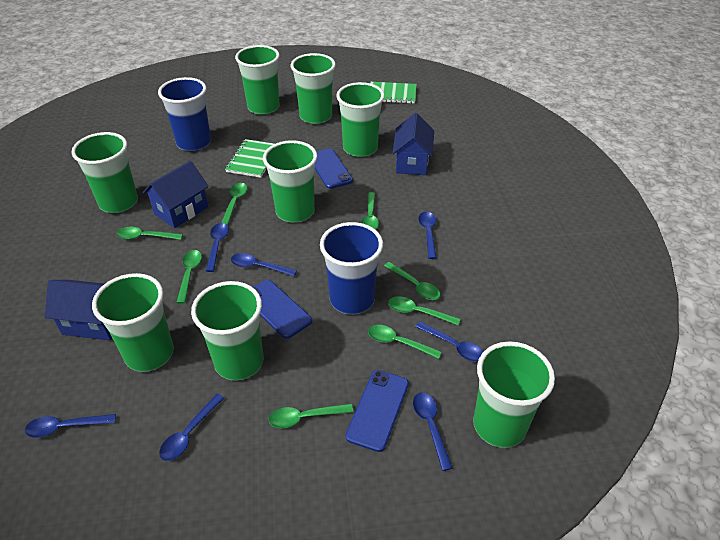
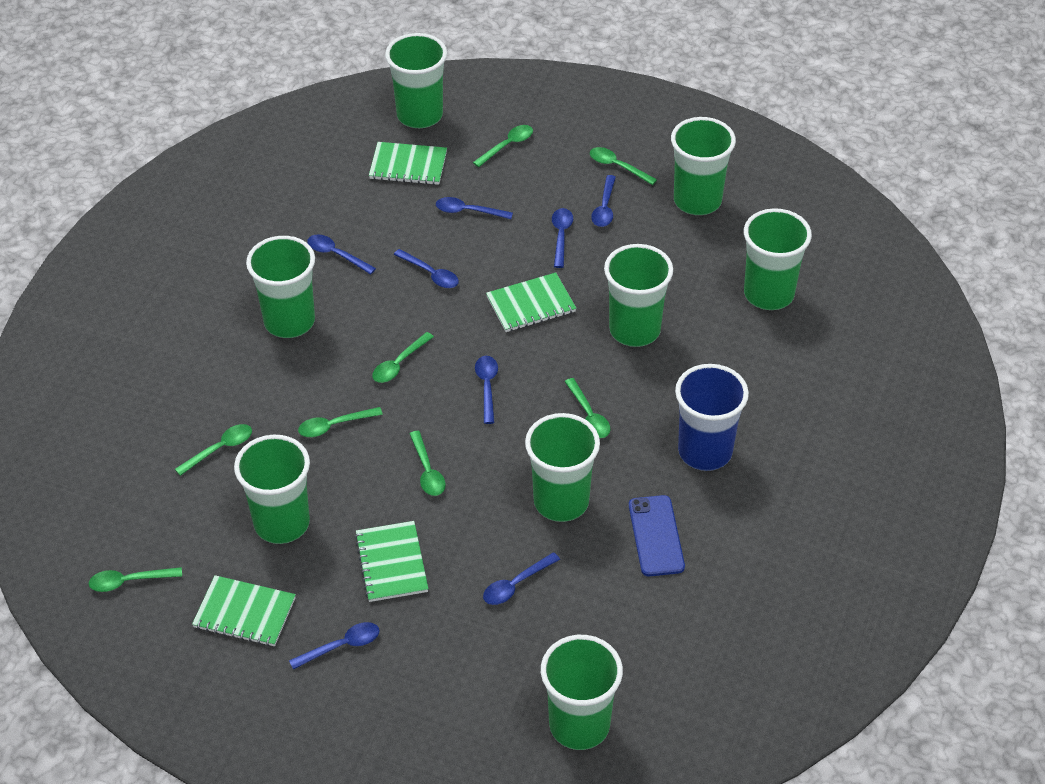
blue cup: 2 -> 1
blue house: 3 -> 0
blue phone: 3 -> 1
blue spoon: 7 -> 8
green notebook: 2 -> 4

